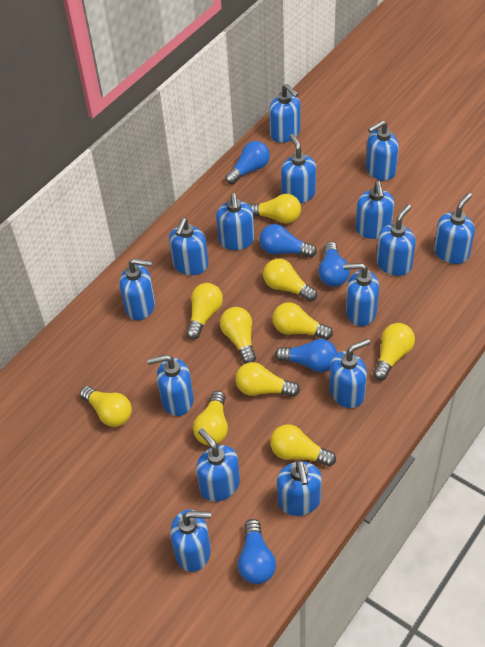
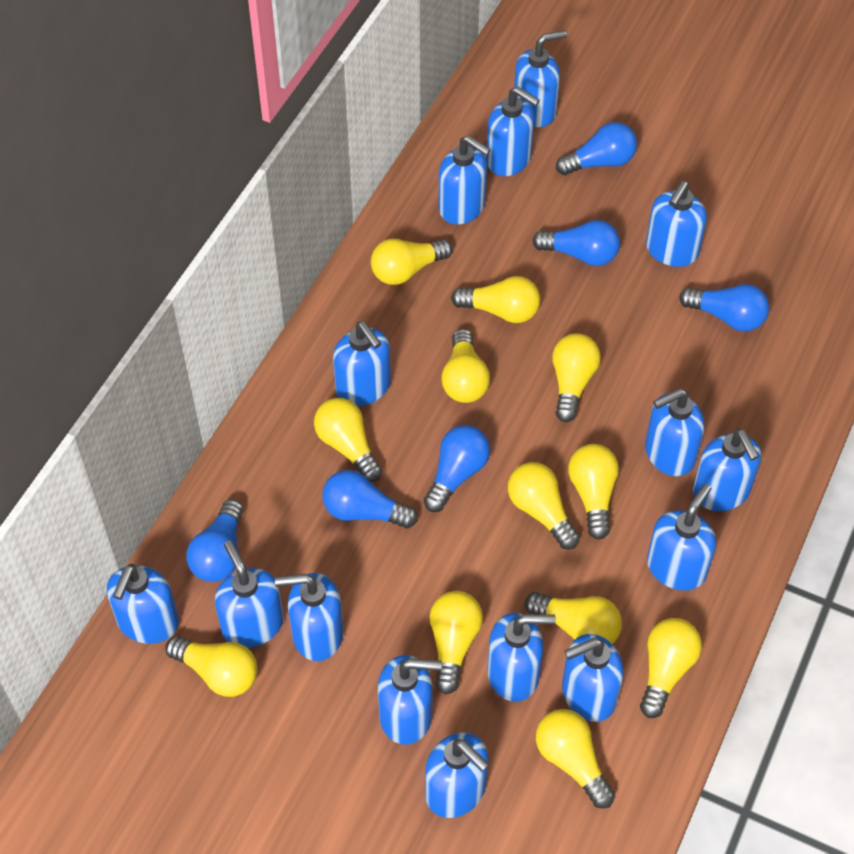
blue light bulb: 5 -> 6
yellow light bulb: 10 -> 12

